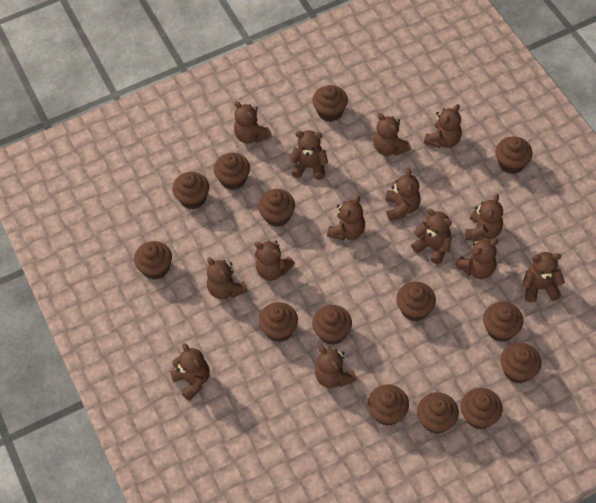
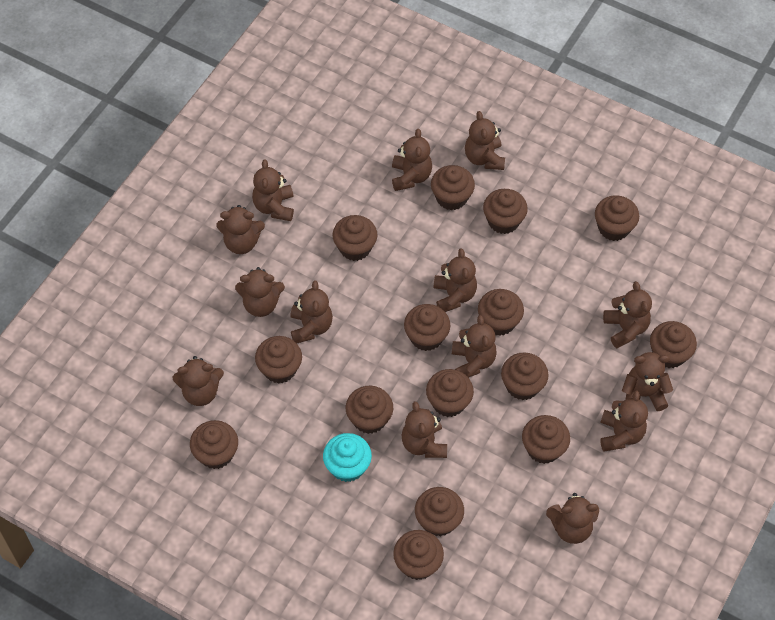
brown cupcake: 14 -> 15
turquoise cupcake: 0 -> 1

